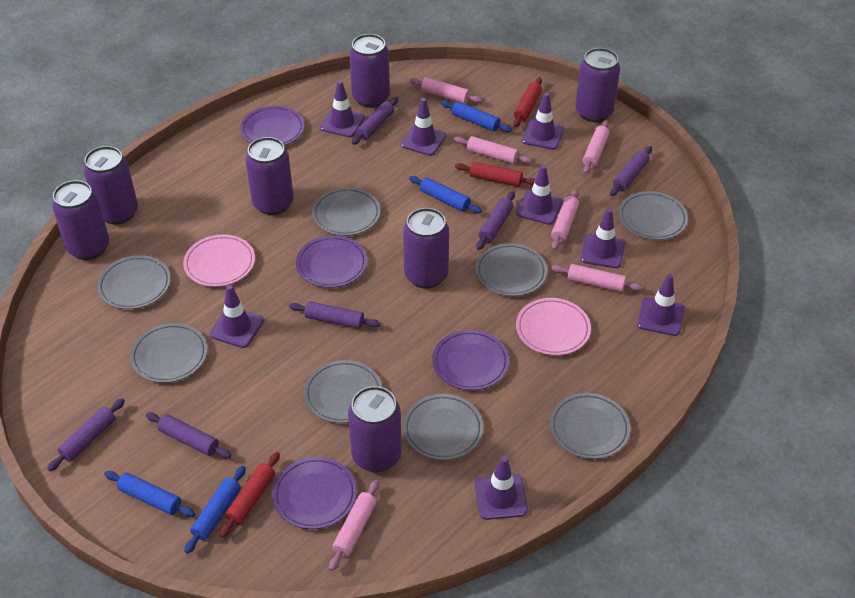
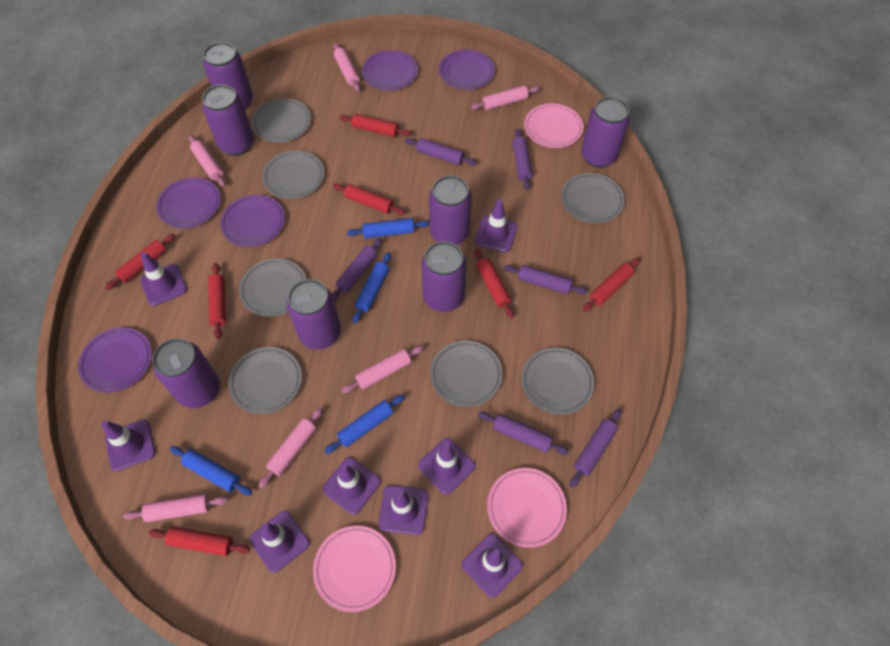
grey plate: 8 -> 7
pink plate: 2 -> 3
purple plate: 4 -> 5
red rolling pin: 3 -> 7

